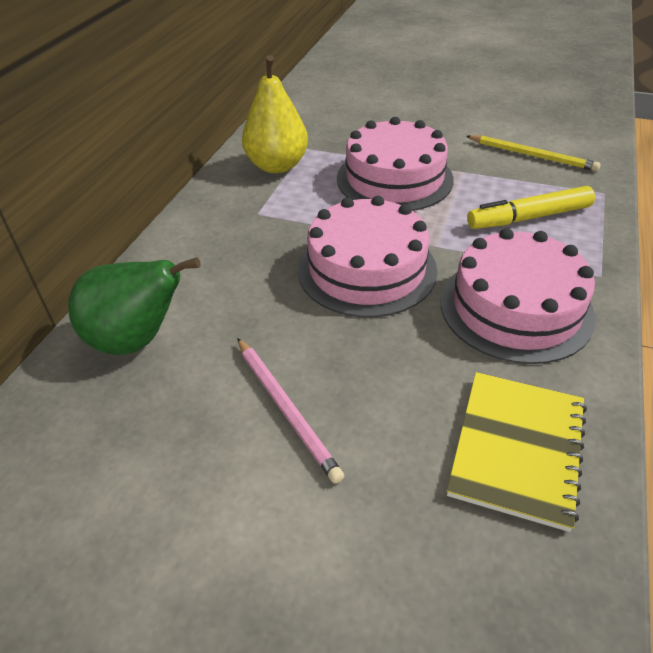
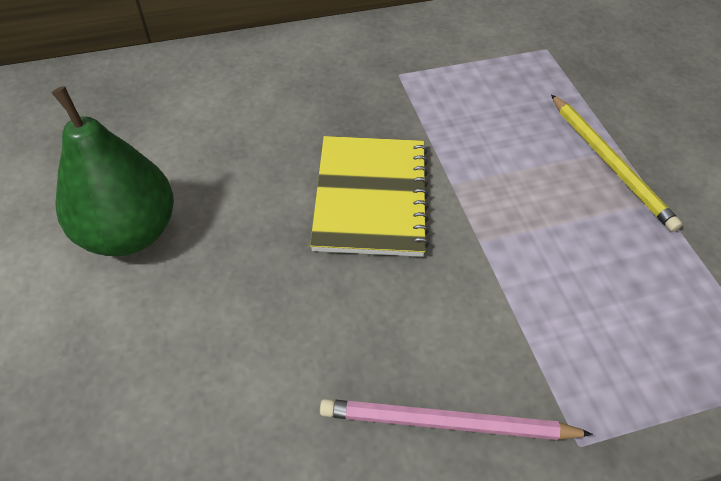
pink cake: 3 -> 0
yellow marker: 1 -> 0
yellow pear: 1 -> 0

